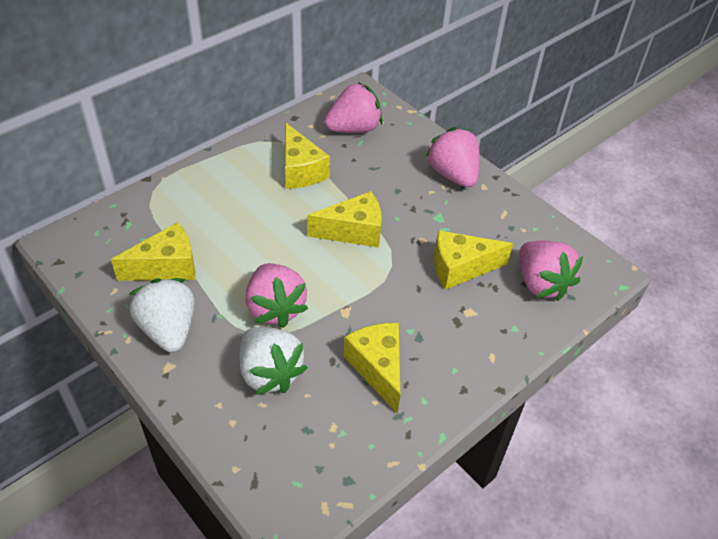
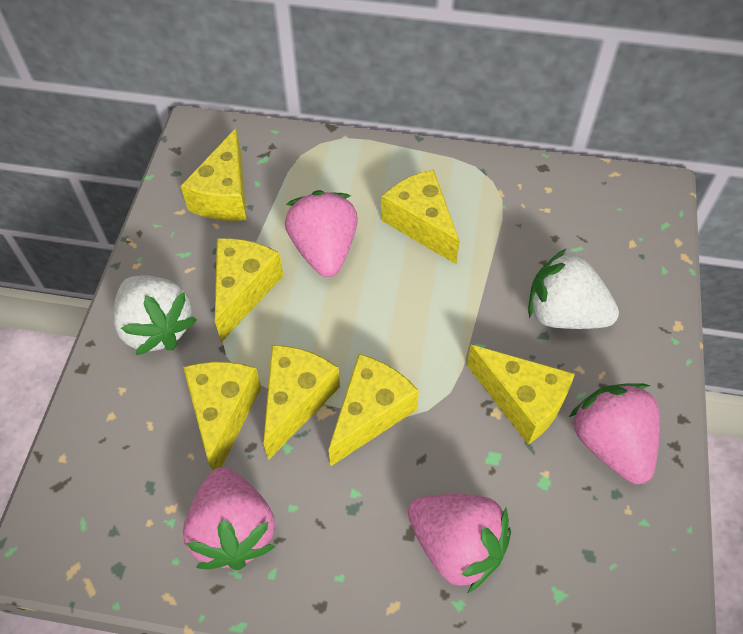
yellow cheese: 5 -> 7

